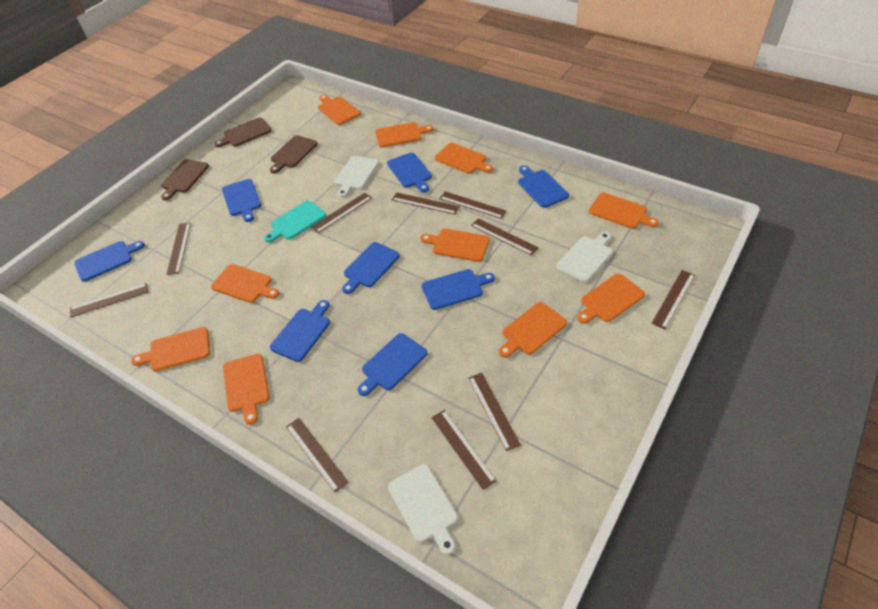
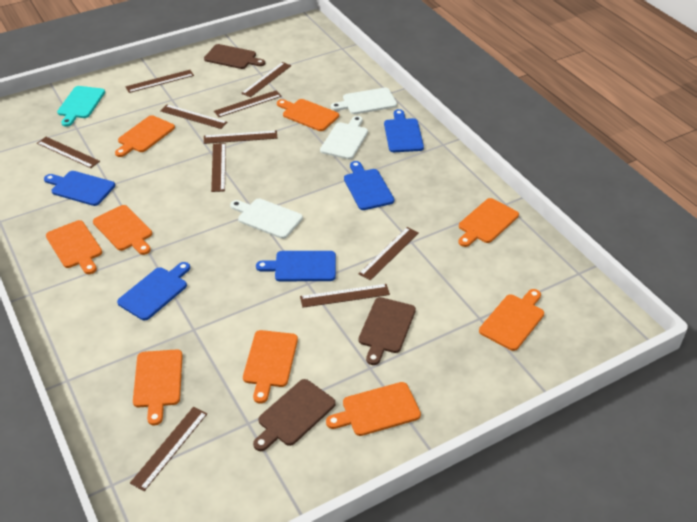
blue cutting board: 8 -> 5
orange cutting board: 10 -> 9

